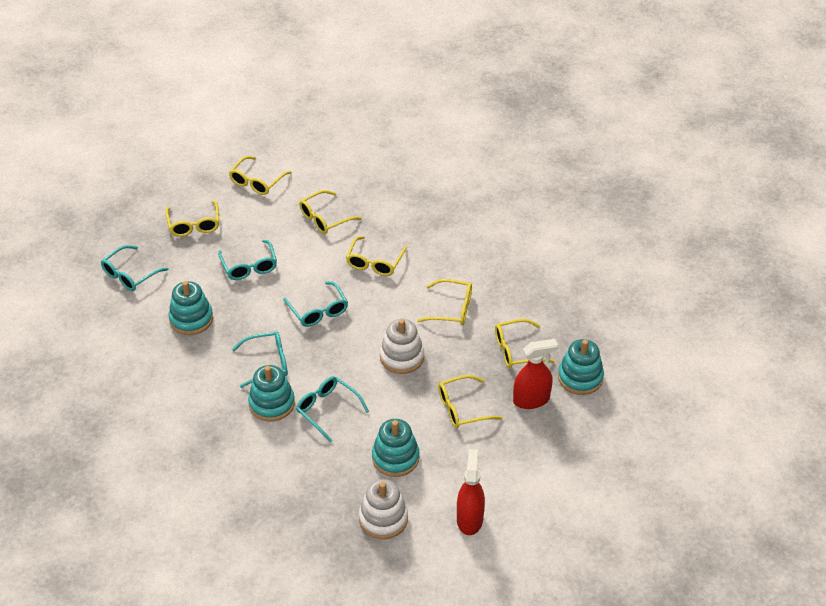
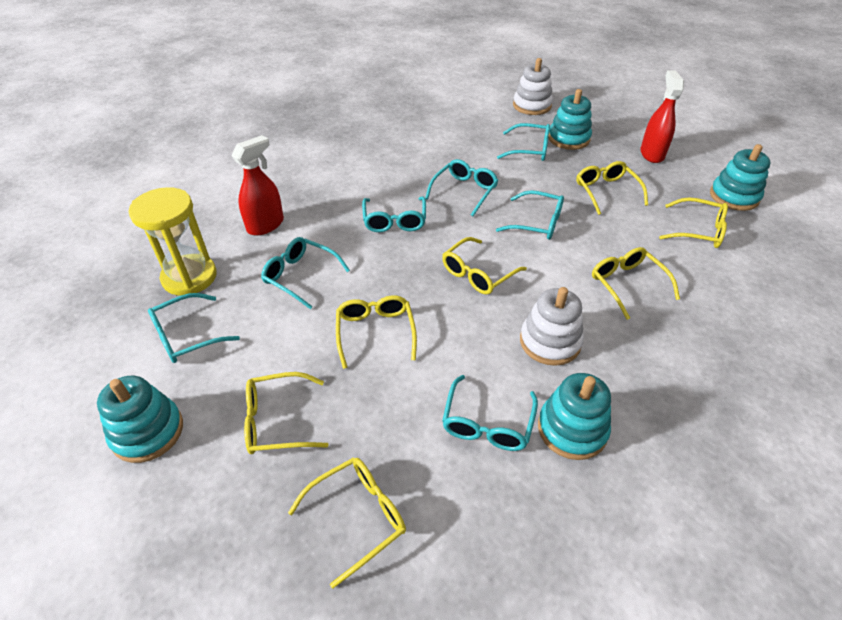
turquoise glasses: 5 -> 7
yellow hourglass: 0 -> 1

